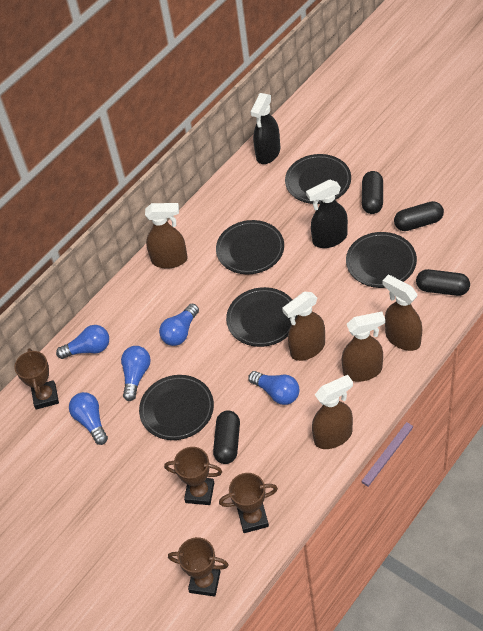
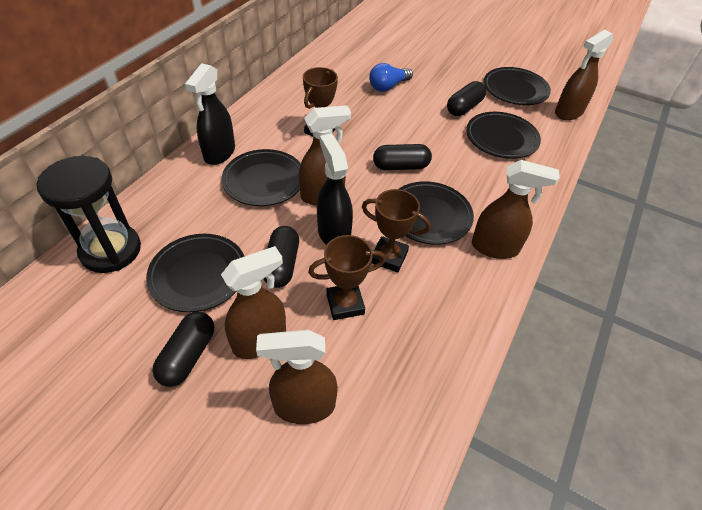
black hourglass: 0 -> 1
blue light bulb: 5 -> 1
brown trophy: 4 -> 3

